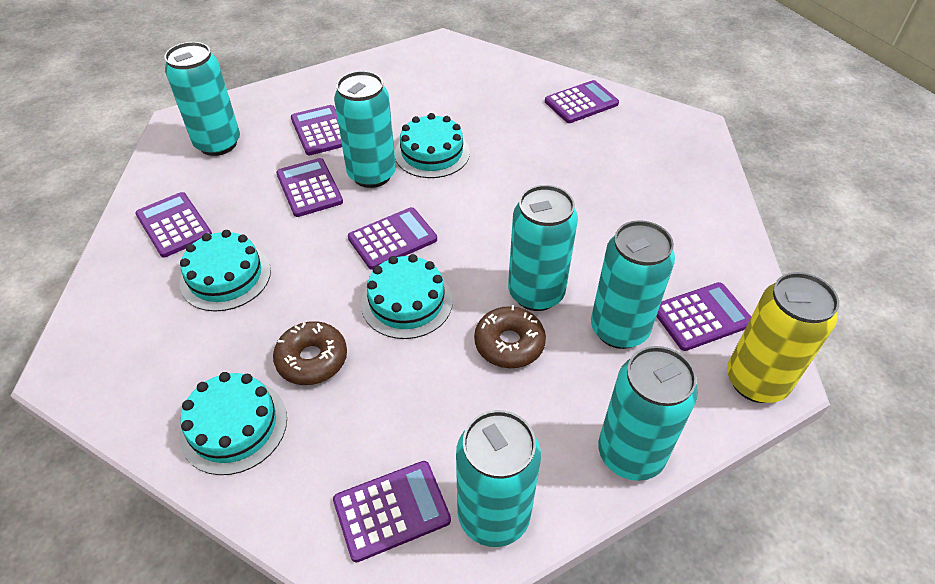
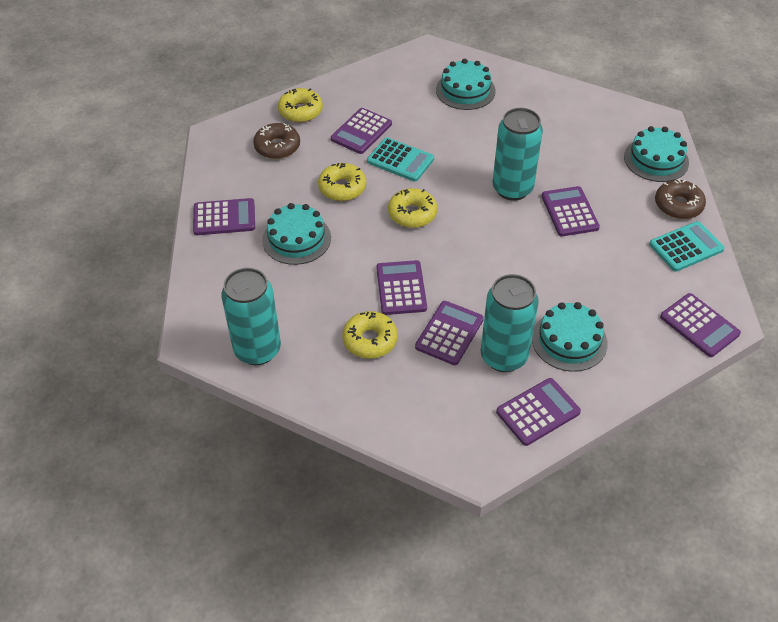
turquoise calculator: 0 -> 2
turquoise can: 6 -> 3
yellow can: 1 -> 0
yellow donut: 0 -> 4

